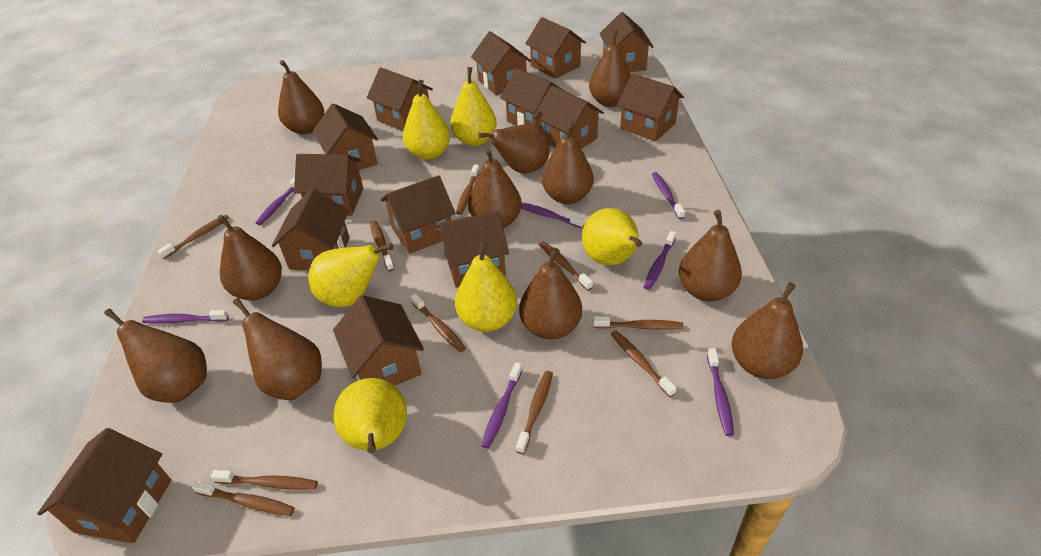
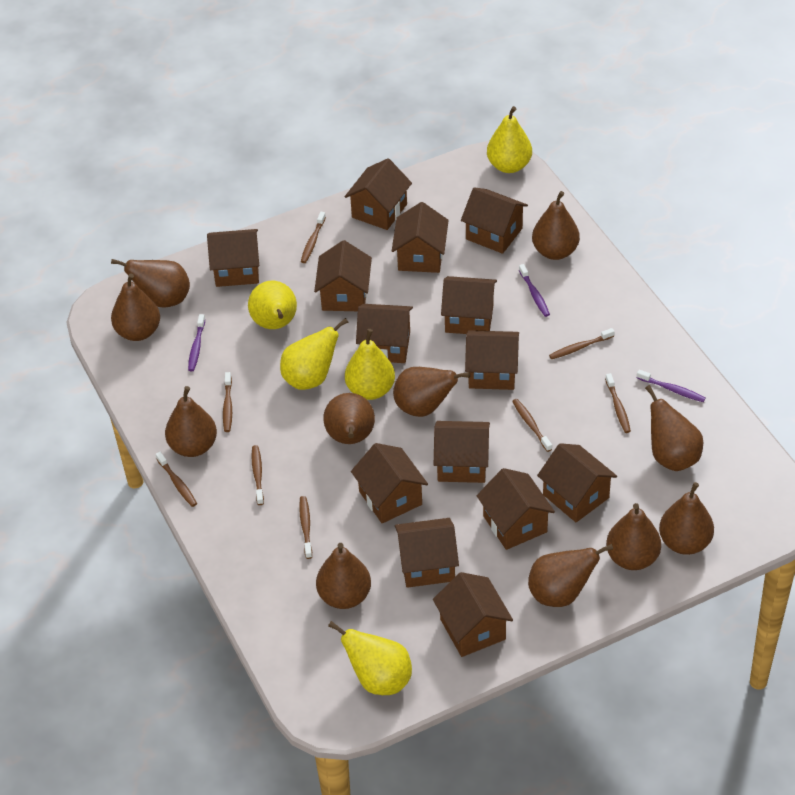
brown toothbrush: 10 -> 8
purple toothbrush: 7 -> 3
yellow pear: 6 -> 5

